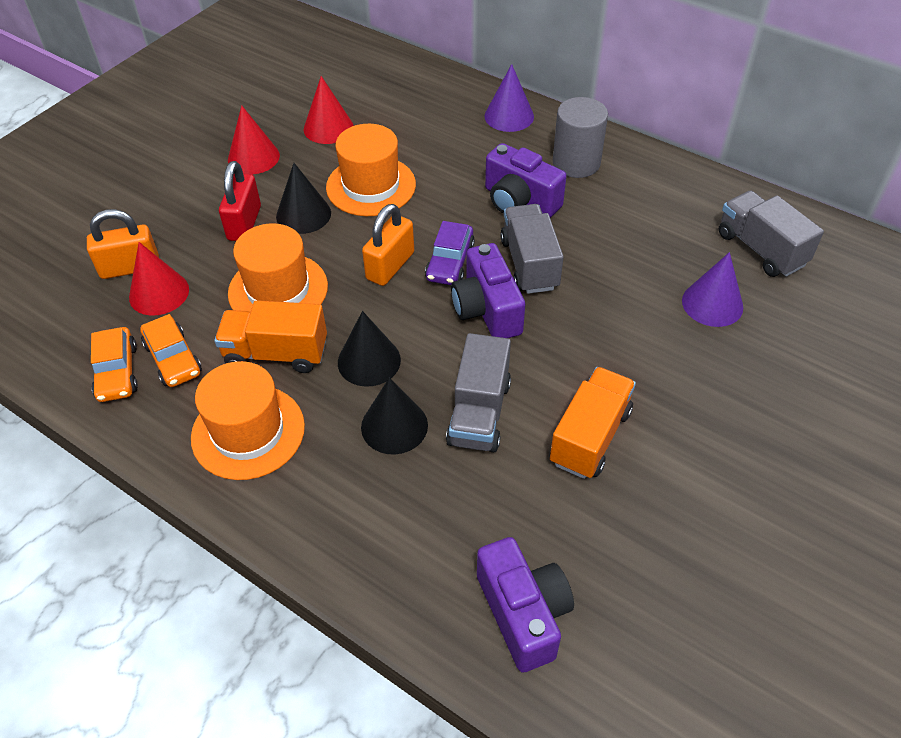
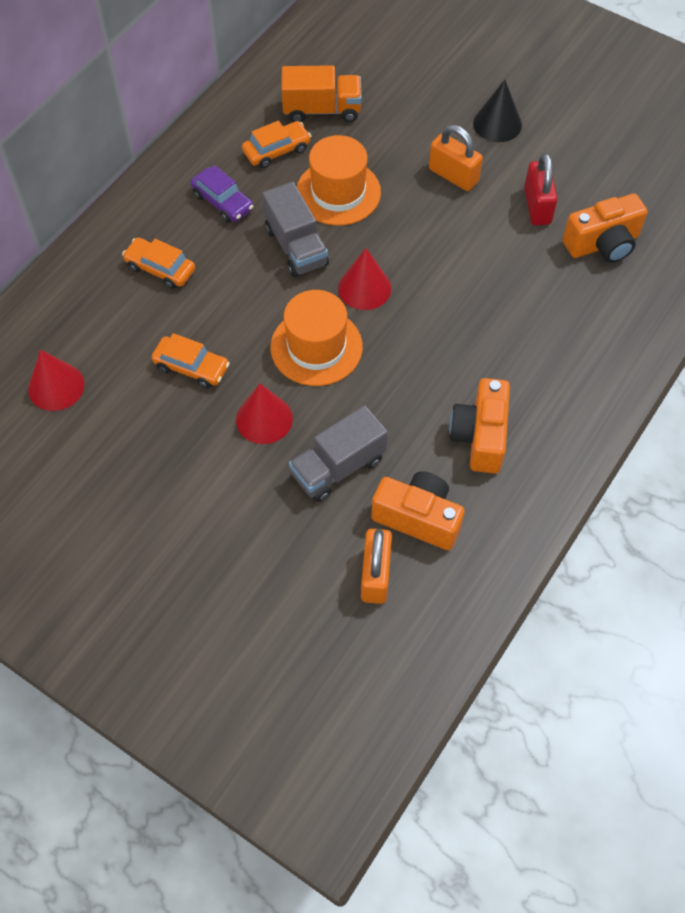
black cone: 3 -> 1
grey cylinder: 1 -> 0
grey truck: 3 -> 2
orange camera: 0 -> 3
orange car: 2 -> 3
orange hat: 3 -> 2
orange truck: 2 -> 1
purple camera: 3 -> 0
purple cone: 2 -> 0

